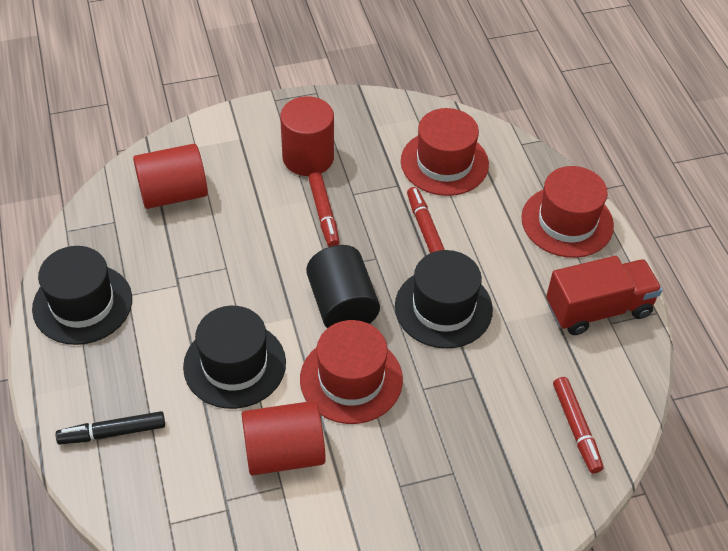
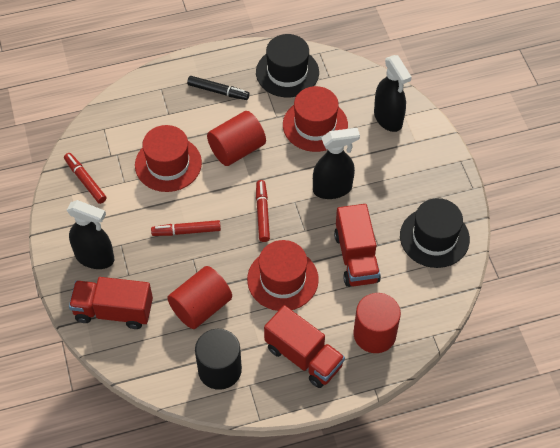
black hat: 3 -> 2
black spray bottle: 0 -> 3
red truck: 1 -> 3

